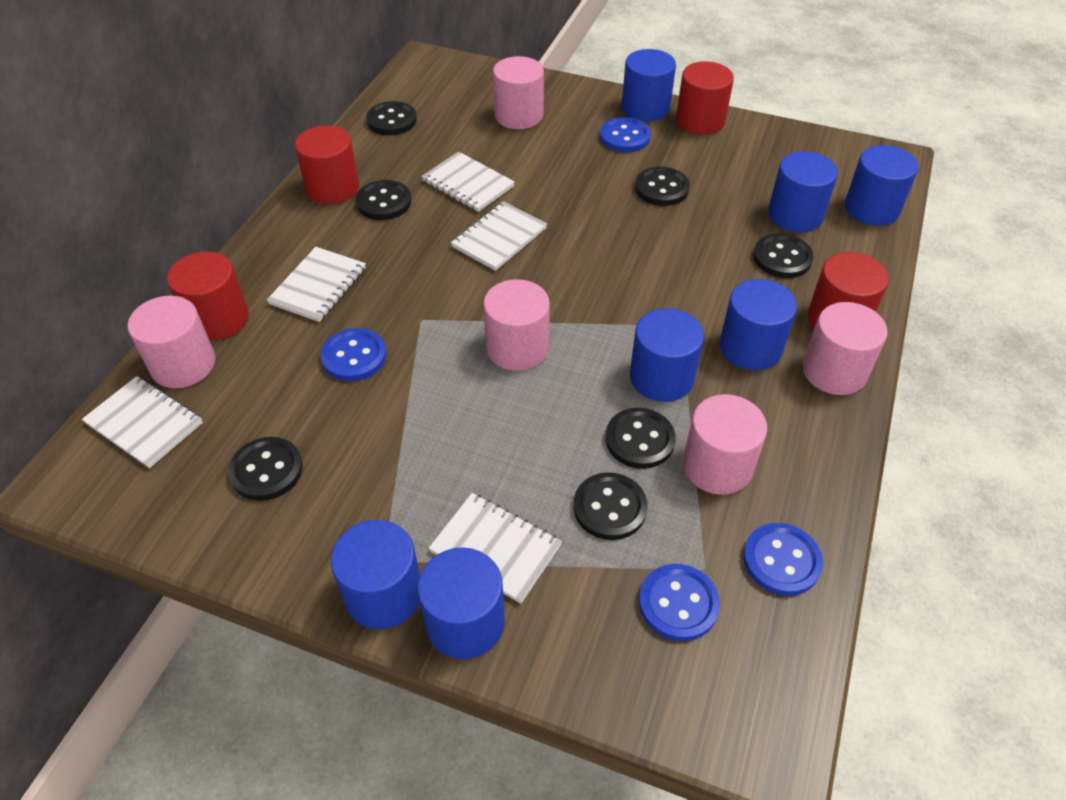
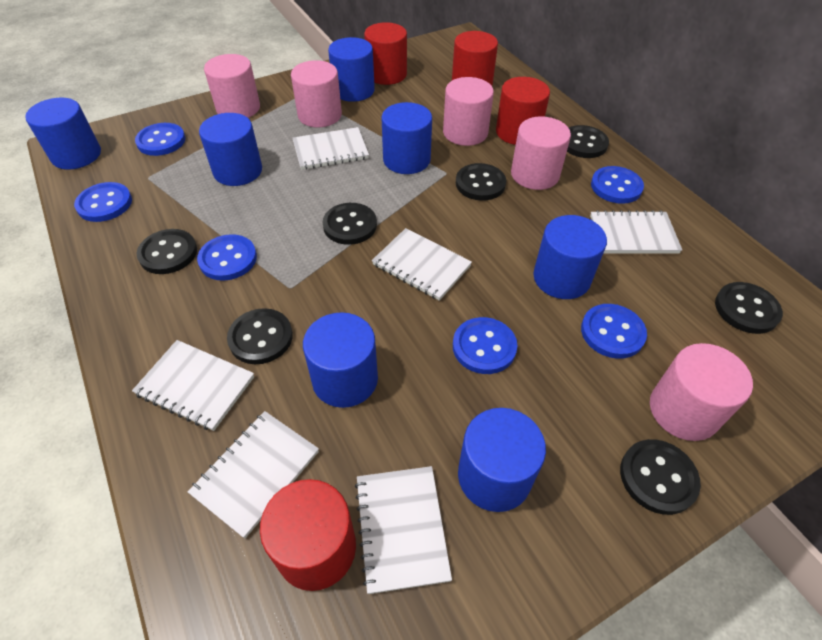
blue button: 4 -> 6
white notebook: 5 -> 6

